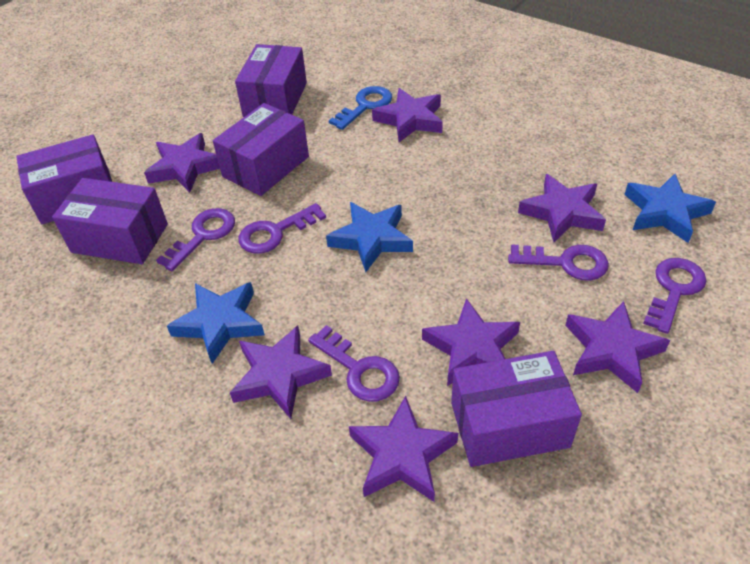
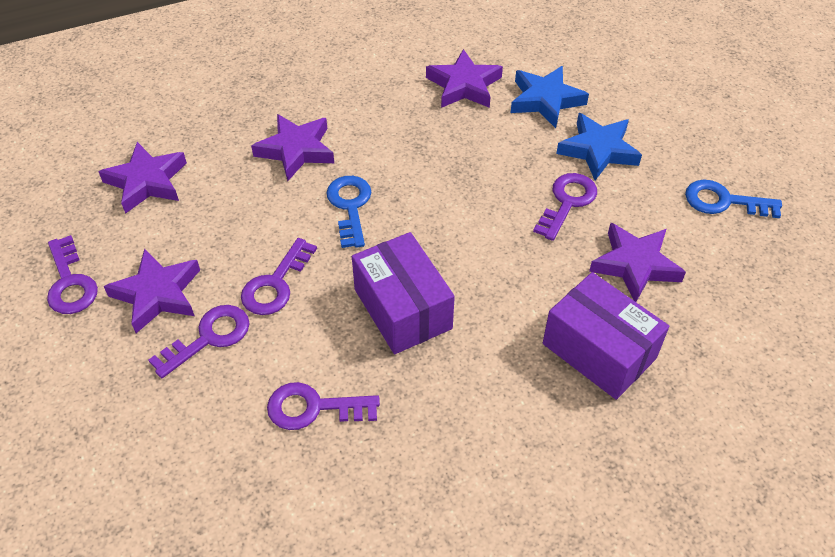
blue key: 1 -> 2
blue star: 3 -> 2
purple box: 5 -> 2
purple star: 7 -> 5

